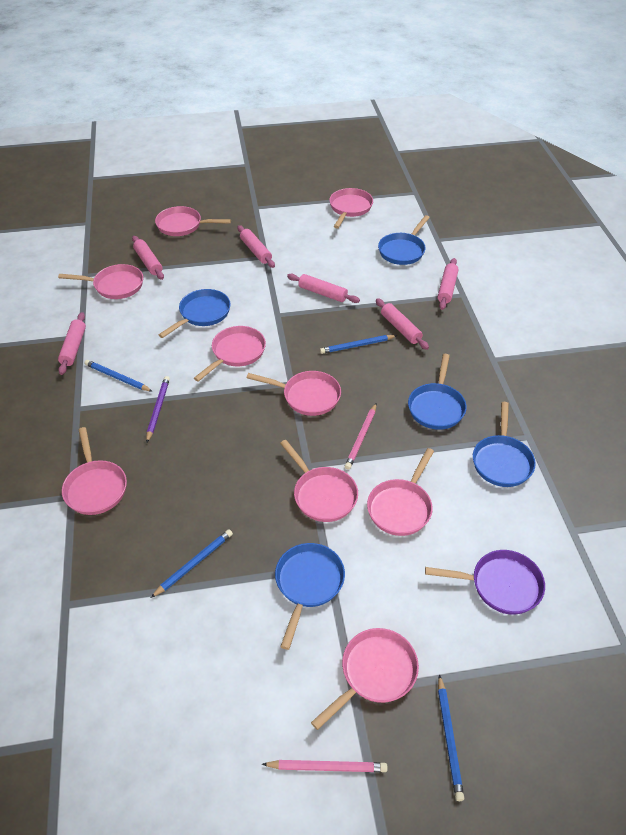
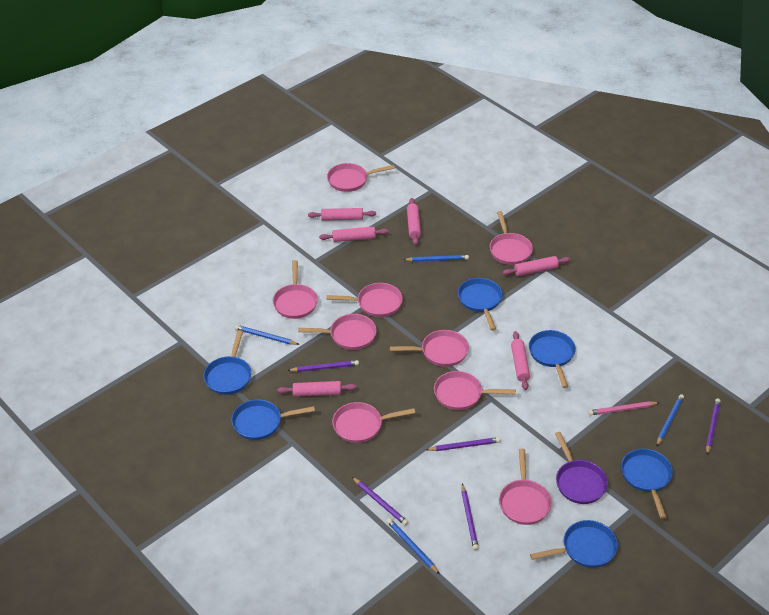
blue pan: 5 -> 6
pink pencil: 2 -> 1
purple pencil: 1 -> 5

